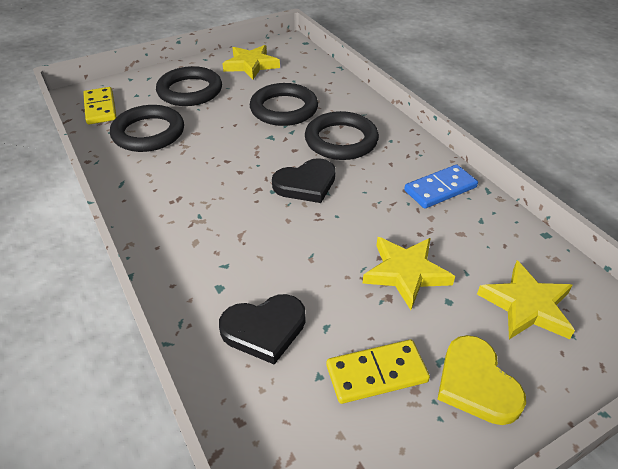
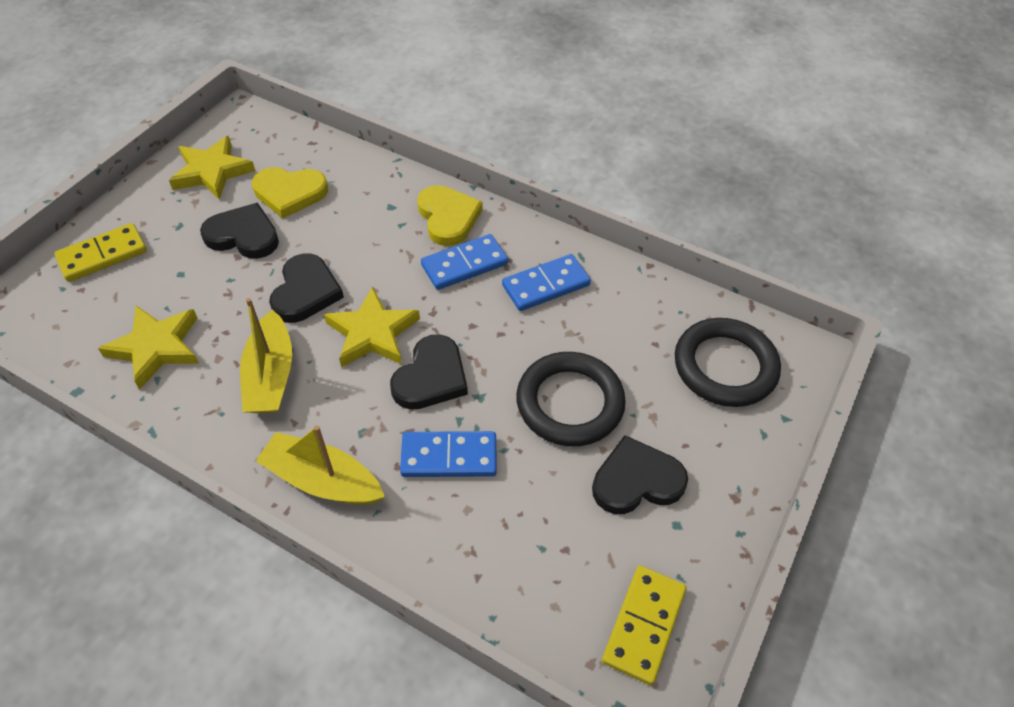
black heart: 2 -> 4
black ring: 4 -> 2
blue domino: 1 -> 3
yellow boat: 0 -> 2
yellow heart: 1 -> 2

